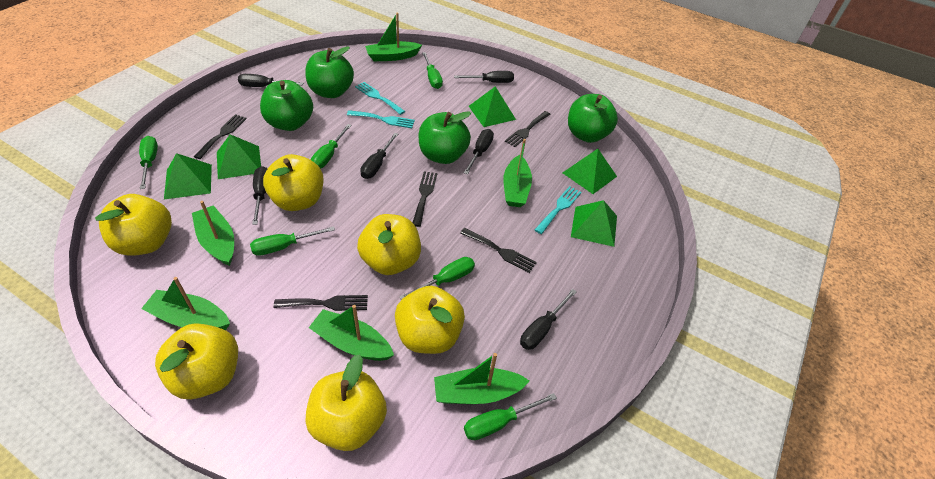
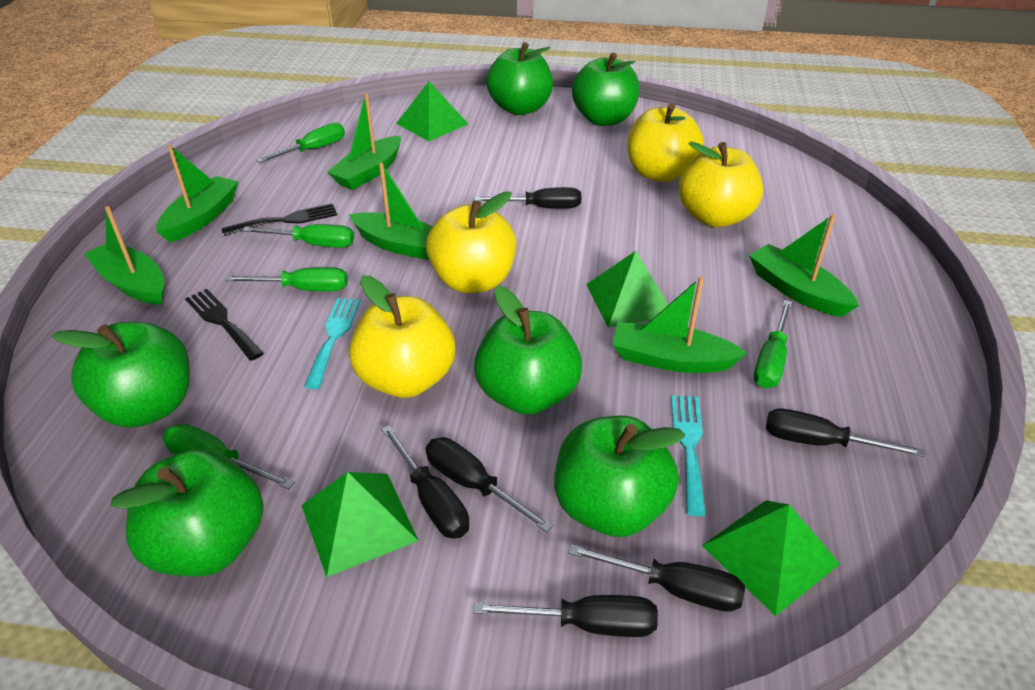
black fork: 5 -> 2
green apple: 4 -> 6
green pyramid: 5 -> 4
green screwdriver: 6 -> 5
turquoise fork: 3 -> 2
yellow apple: 6 -> 4

